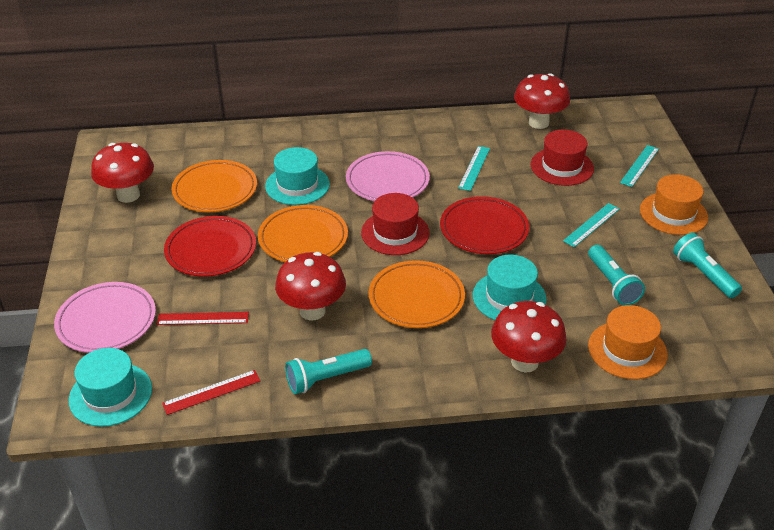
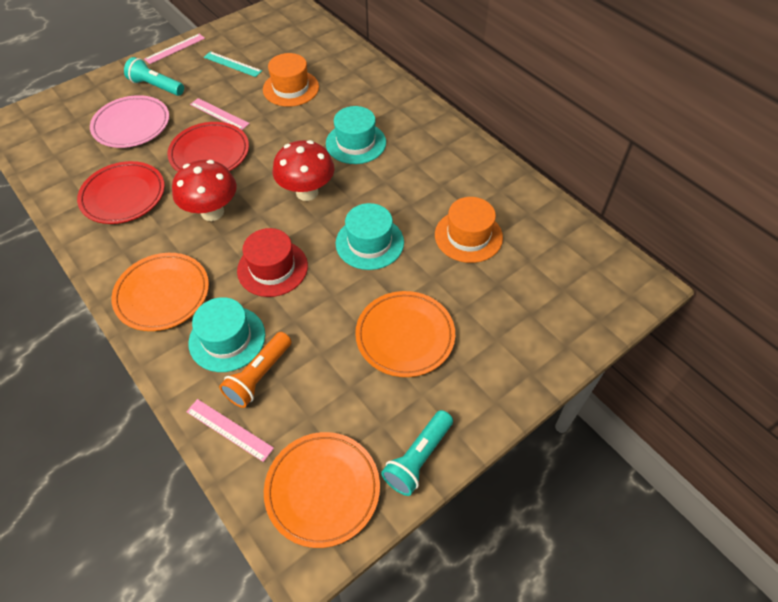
orange flashlight: 0 -> 1
pink plate: 2 -> 1
pink ruler: 0 -> 3
red hat: 2 -> 1
red mushroom: 4 -> 2
red ruler: 2 -> 0
turquoise flashlight: 3 -> 2
turquoise ruler: 3 -> 1

